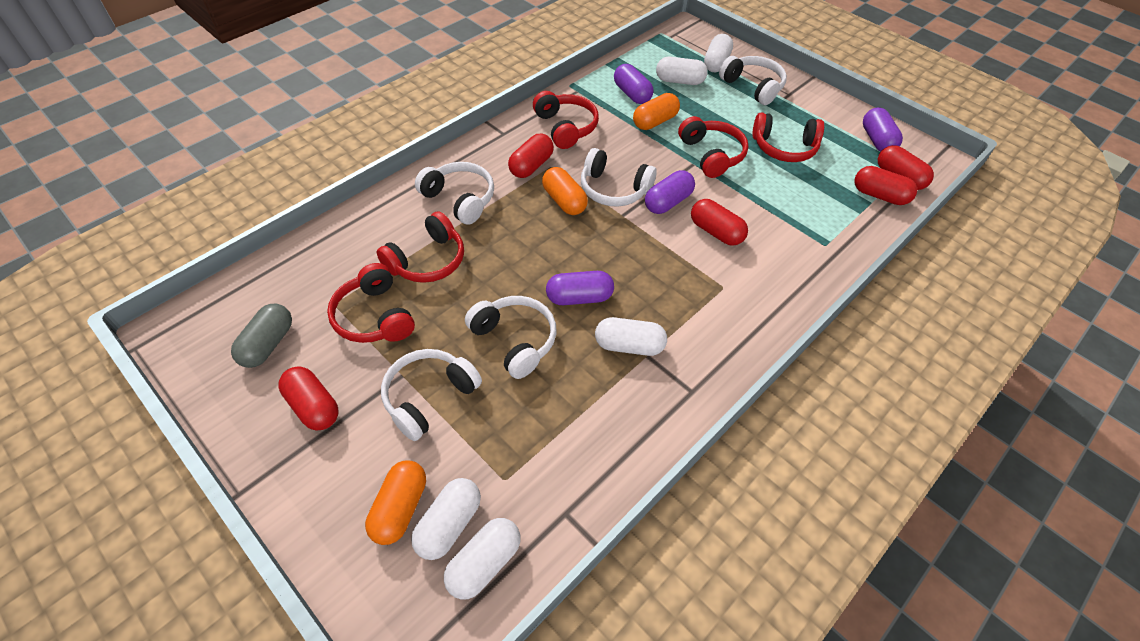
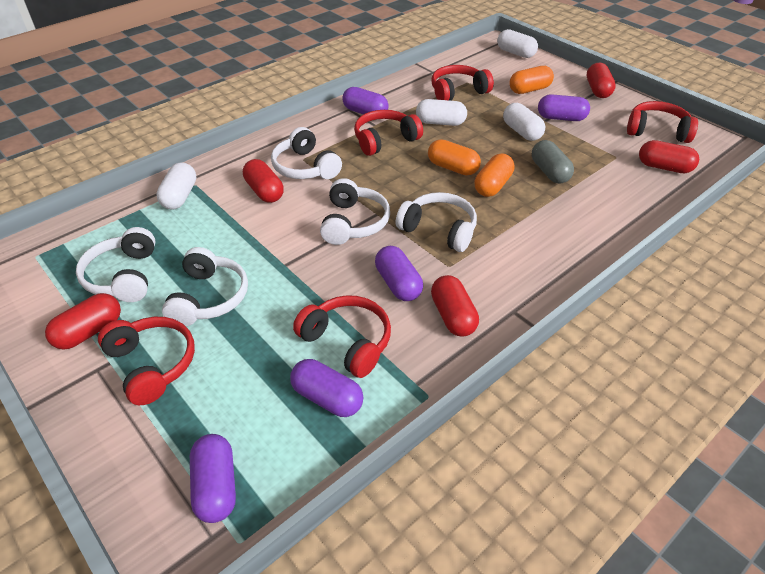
purple capsule: 4 -> 5
white capsule: 5 -> 4

